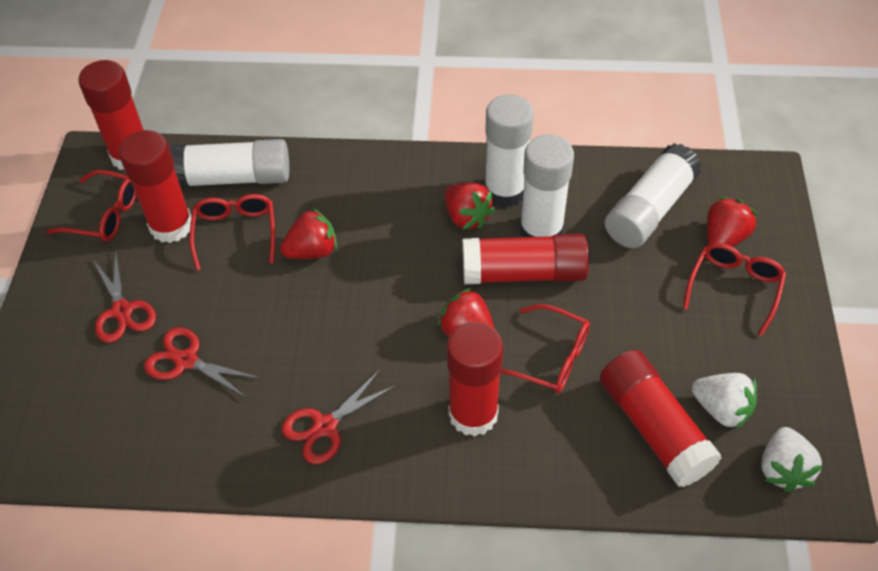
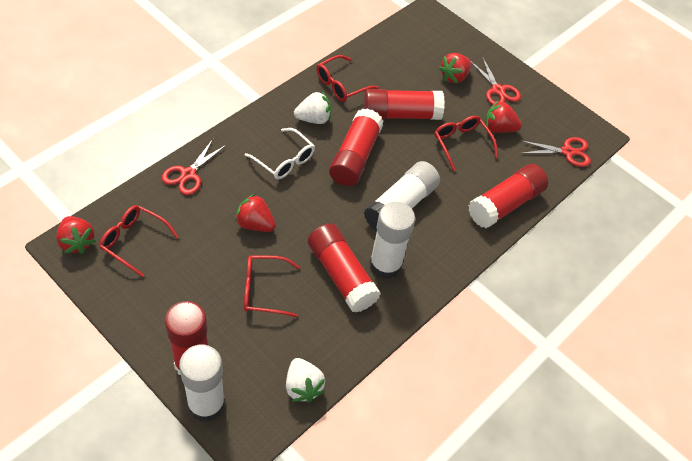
white glasses: 0 -> 1
white glue stick: 4 -> 3

